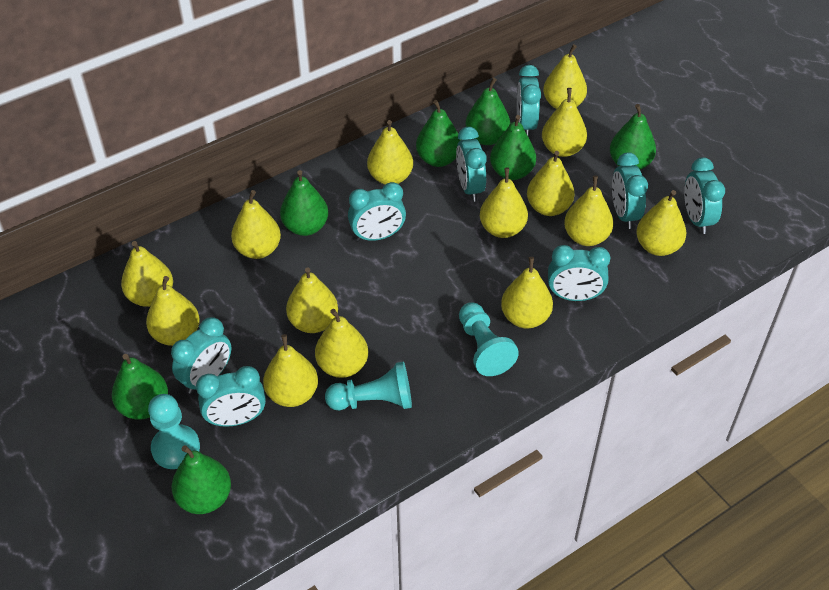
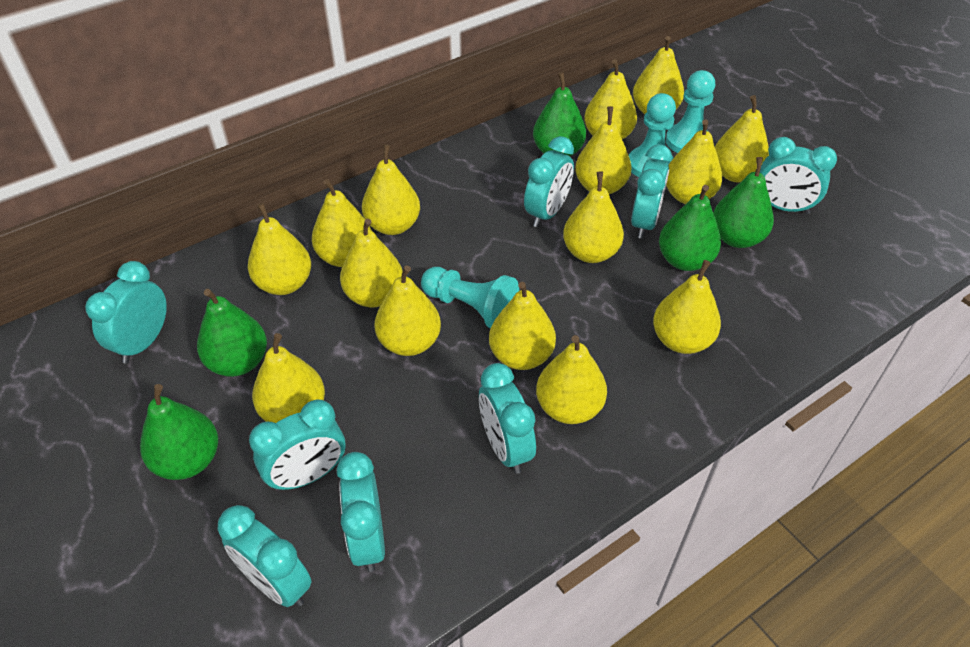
green pear: 7 -> 5
yellow pear: 14 -> 15

